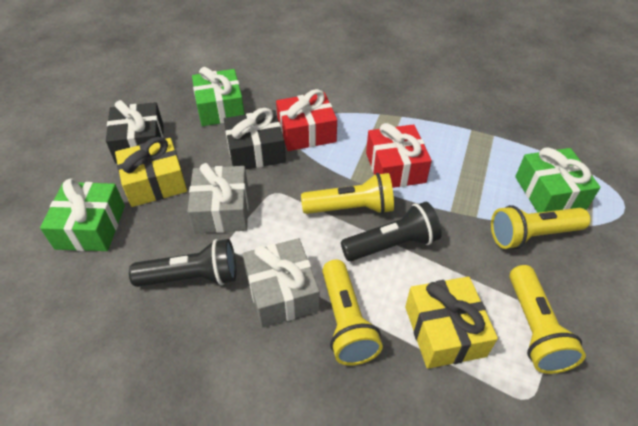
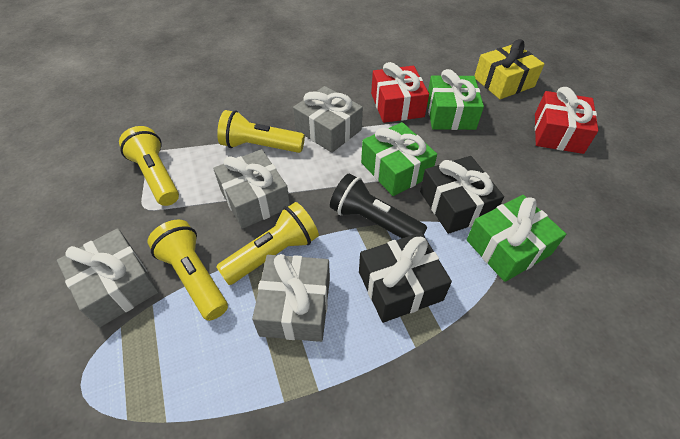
black flashlight: 2 -> 1
grey gift: 2 -> 4
yellow gift: 2 -> 1

